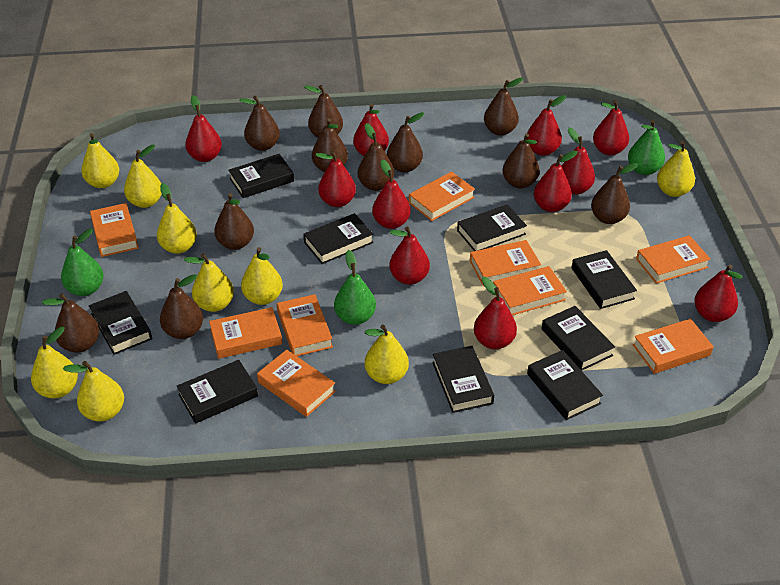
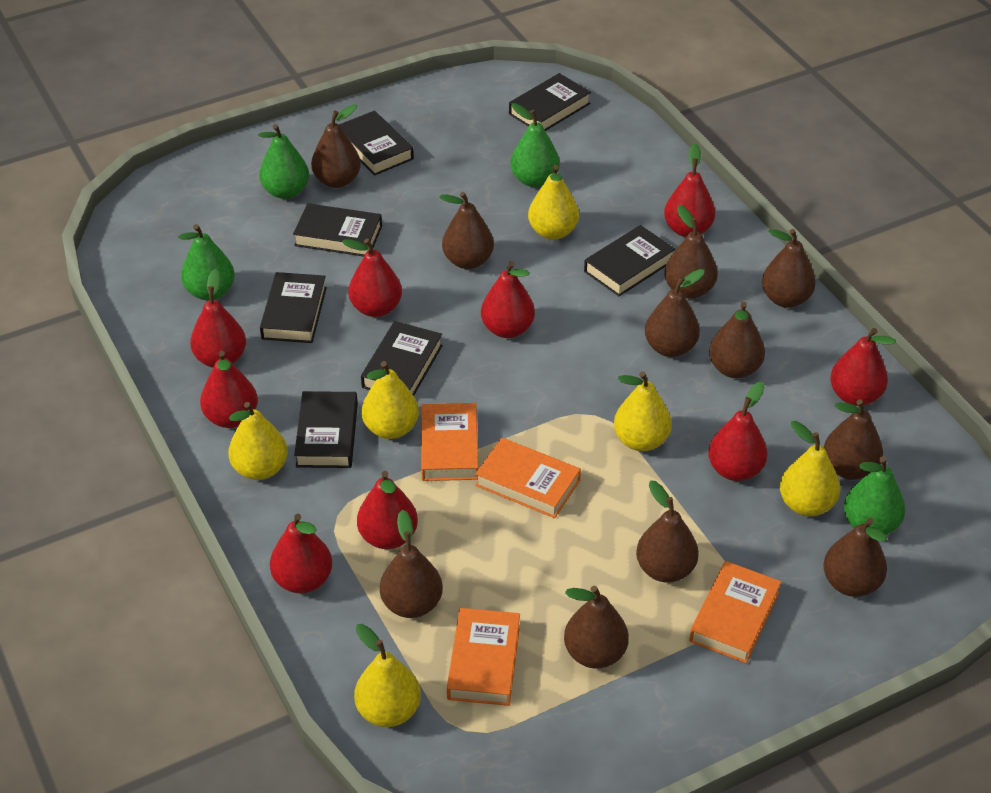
black book: 9 -> 7
green pear: 3 -> 4
orange book: 9 -> 4
red pear: 11 -> 9
yellow pear: 9 -> 6

